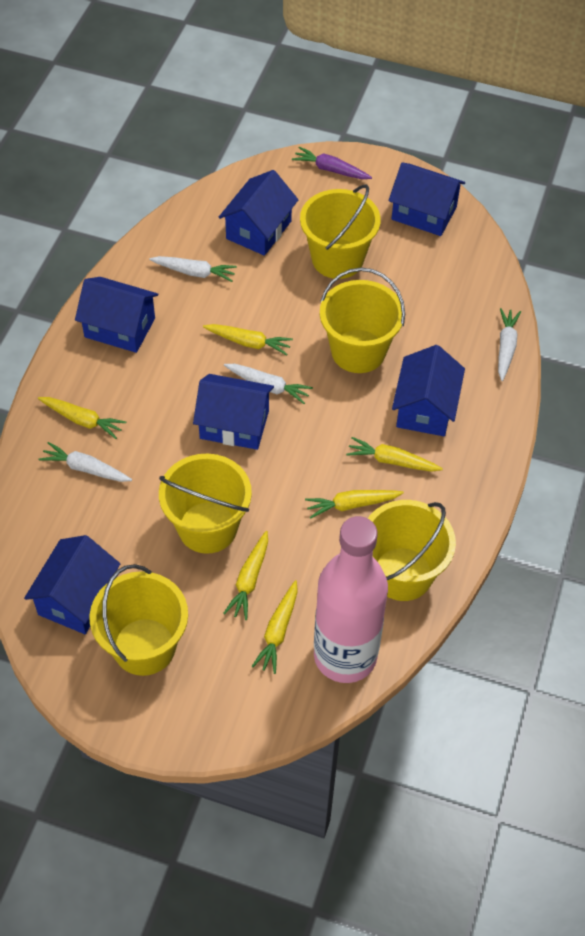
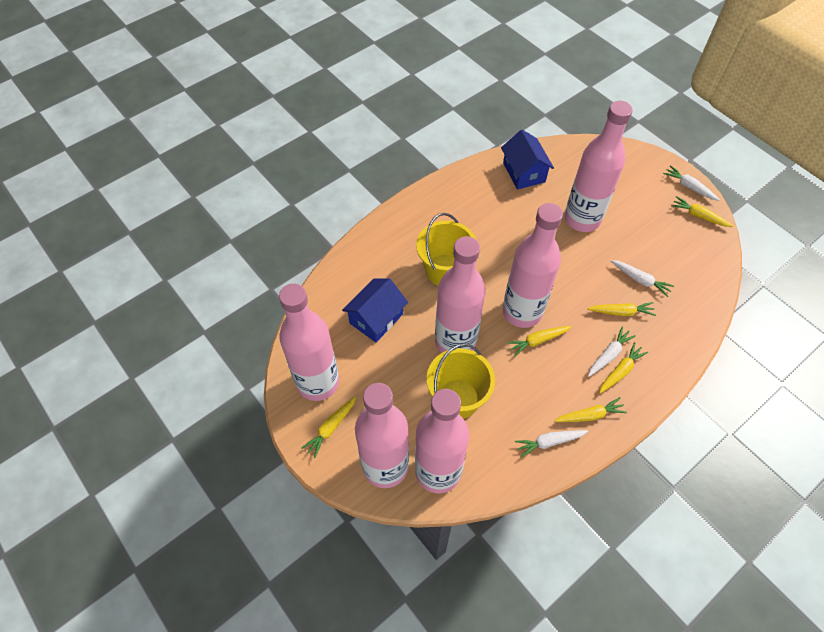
blue house: 6 -> 2
pink bottle: 1 -> 6
purple carrot: 1 -> 0
yellow bucket: 5 -> 2

